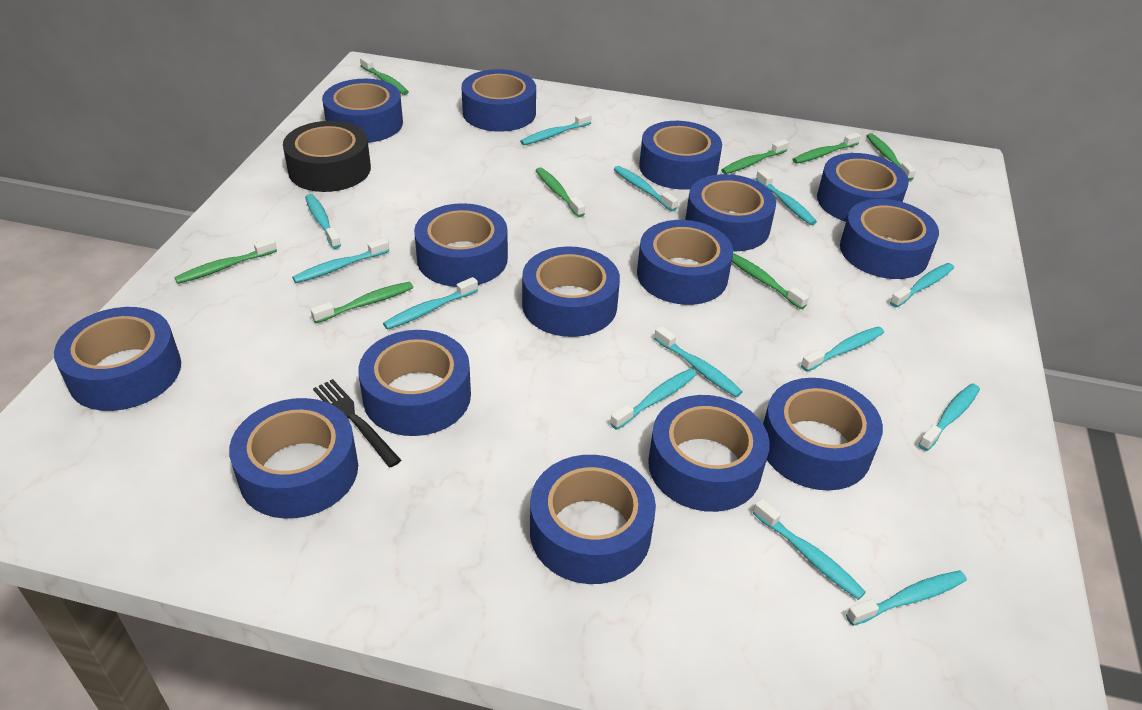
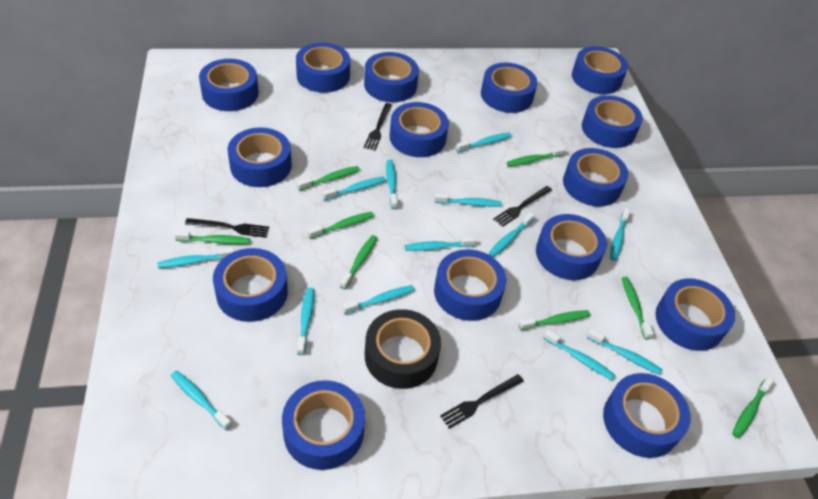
black fork: 1 -> 4

